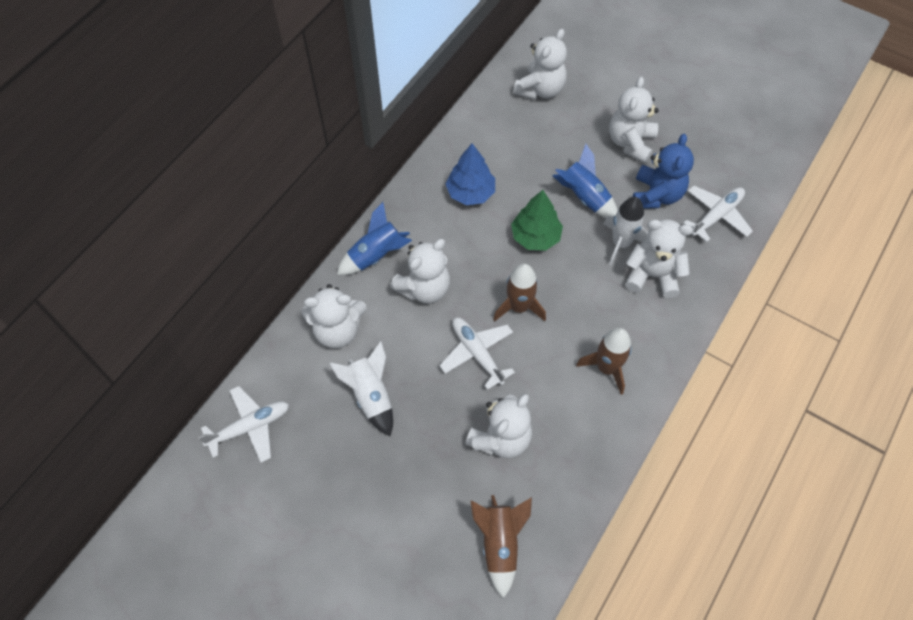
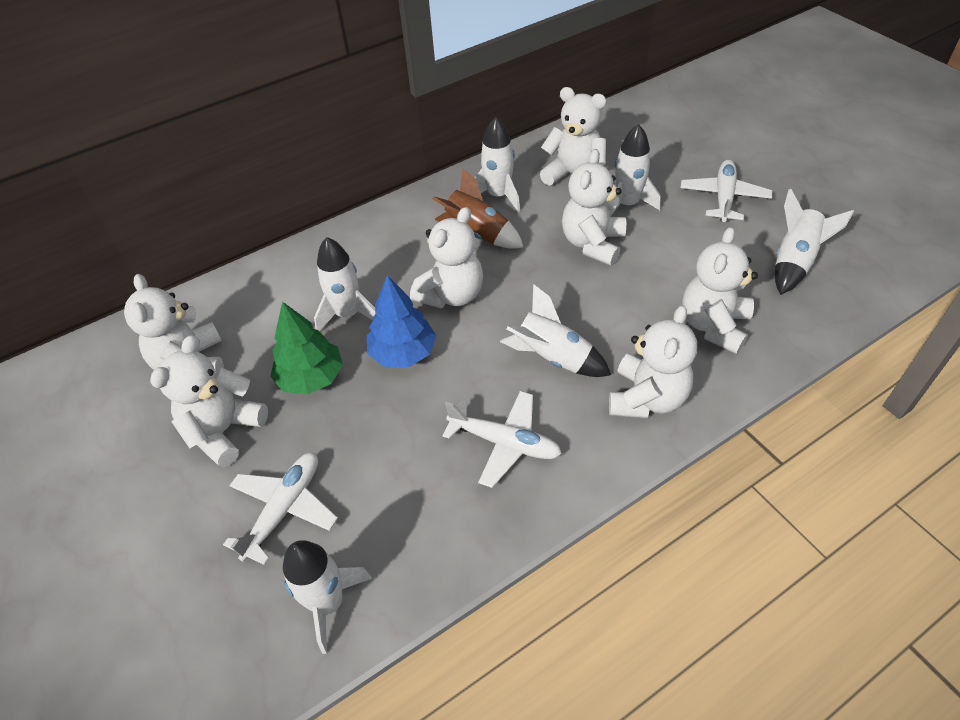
blue rocket: 2 -> 0
blue teddy bear: 1 -> 0
brown rocket: 3 -> 1
white rocket: 2 -> 6
white teddy bear: 6 -> 7

